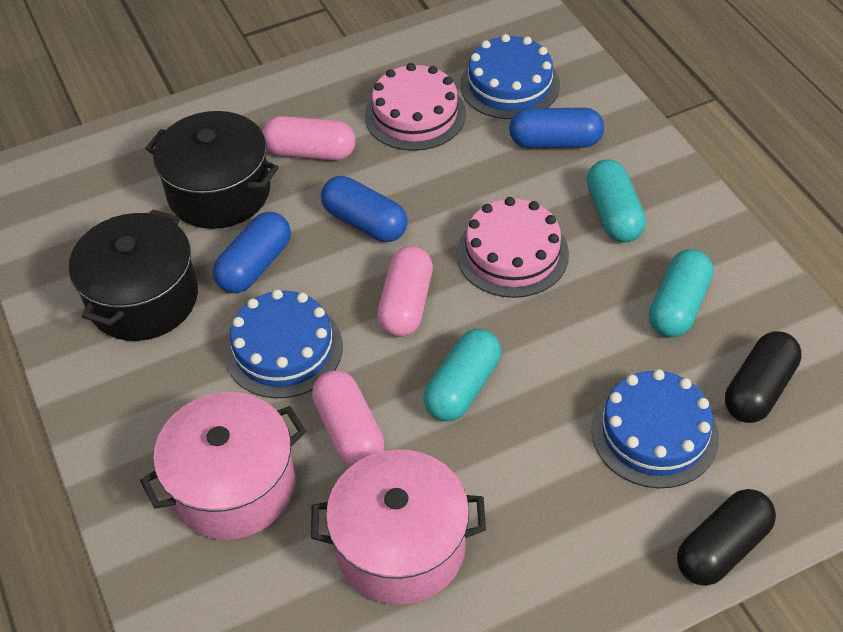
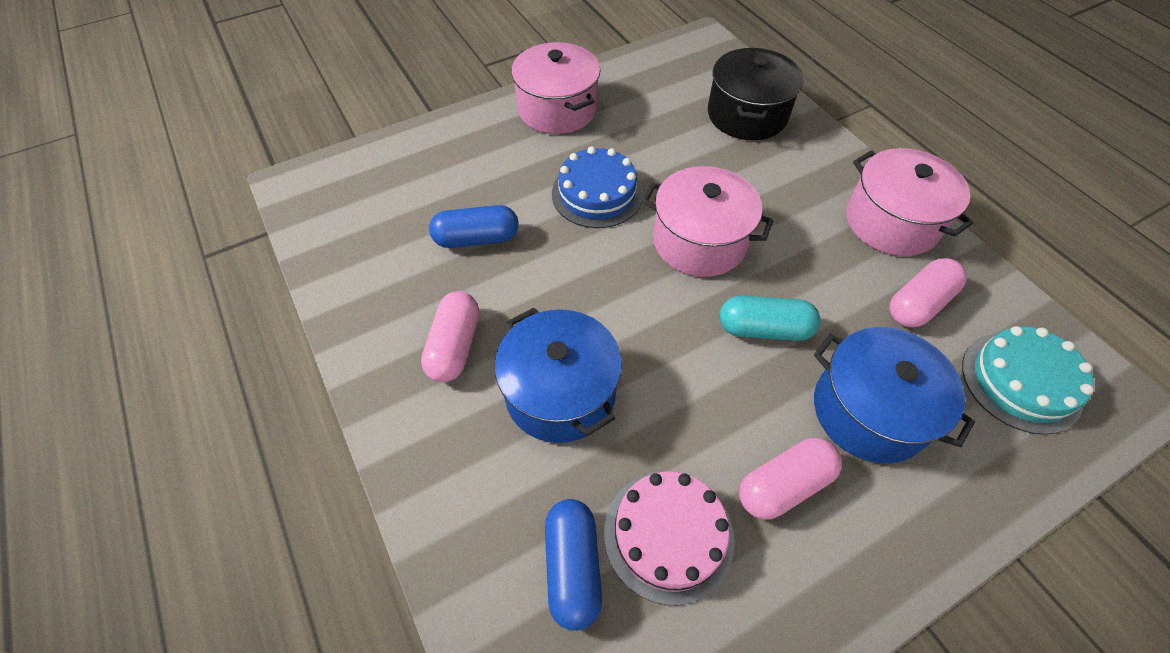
black capsule: 2 -> 0
black pot: 2 -> 1
blue cake: 3 -> 1
blue capsule: 3 -> 2
blue pot: 0 -> 2
pink cake: 2 -> 1
pink pot: 2 -> 3
turquoise cake: 0 -> 1
turquoise capsule: 3 -> 1

